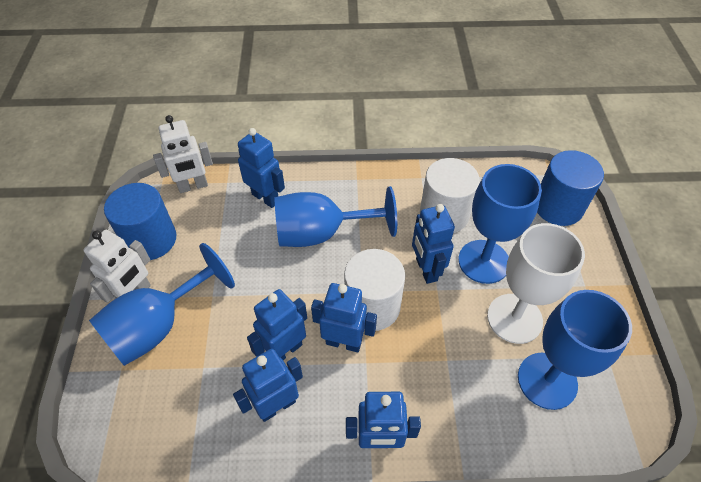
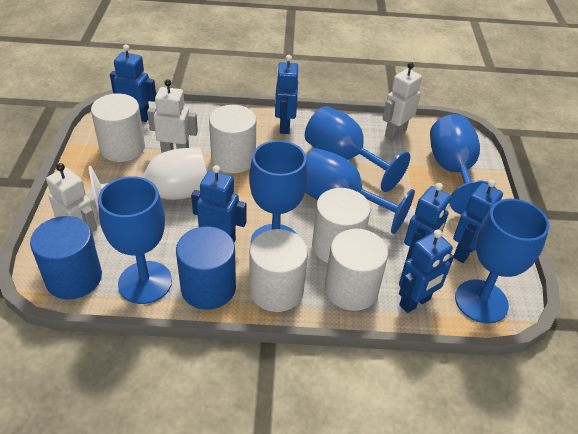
blue goblet: 4 -> 6
white cylinder: 2 -> 5
white robot: 2 -> 3

